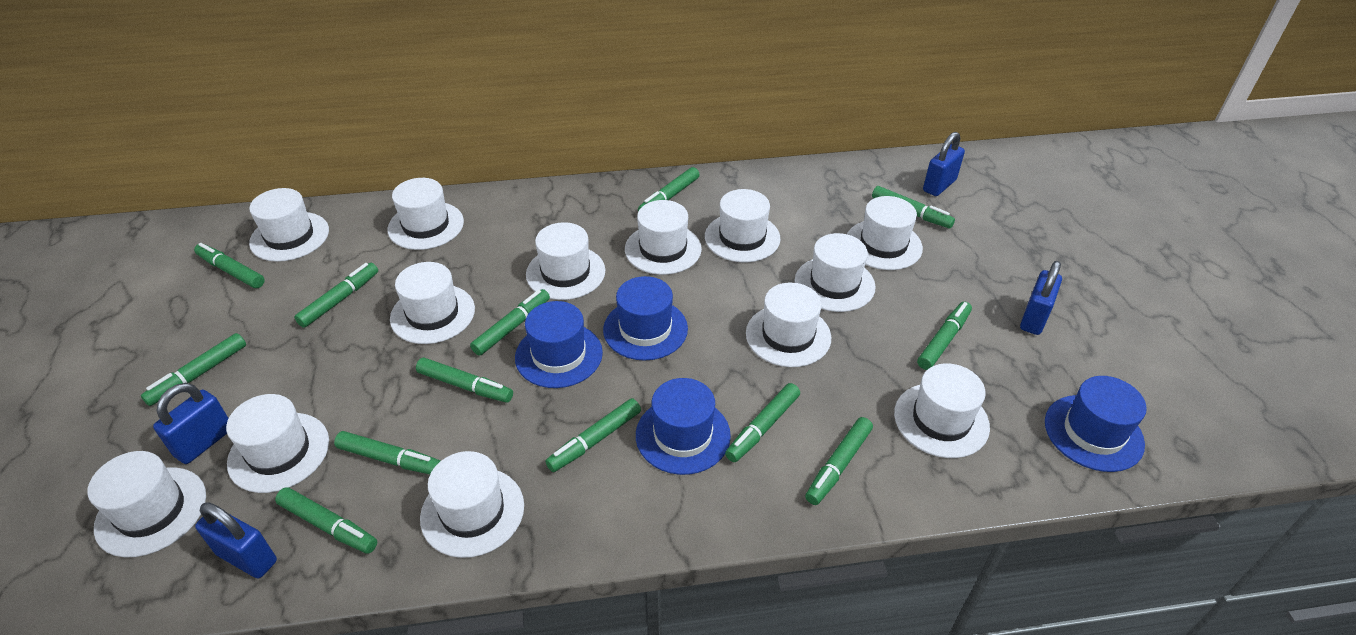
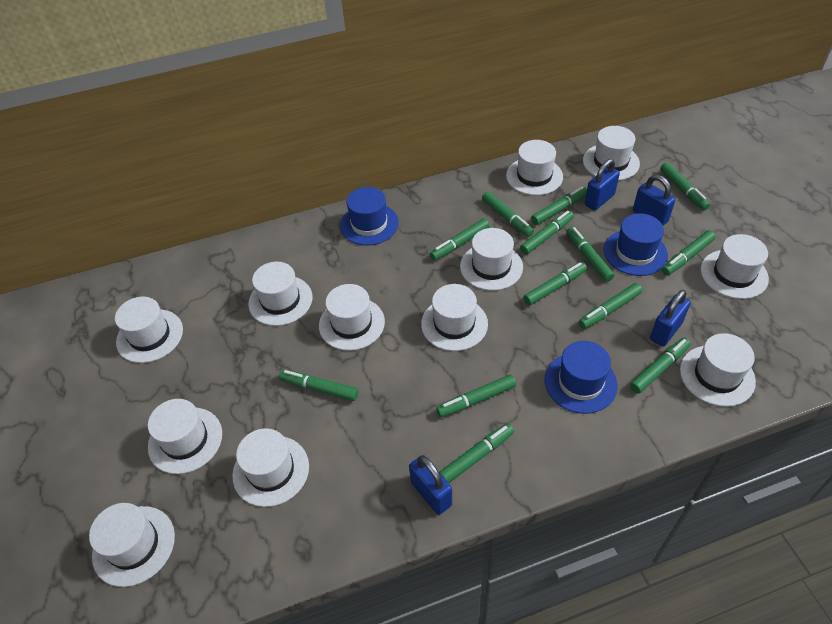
blue hat: 4 -> 3
white hat: 13 -> 12

